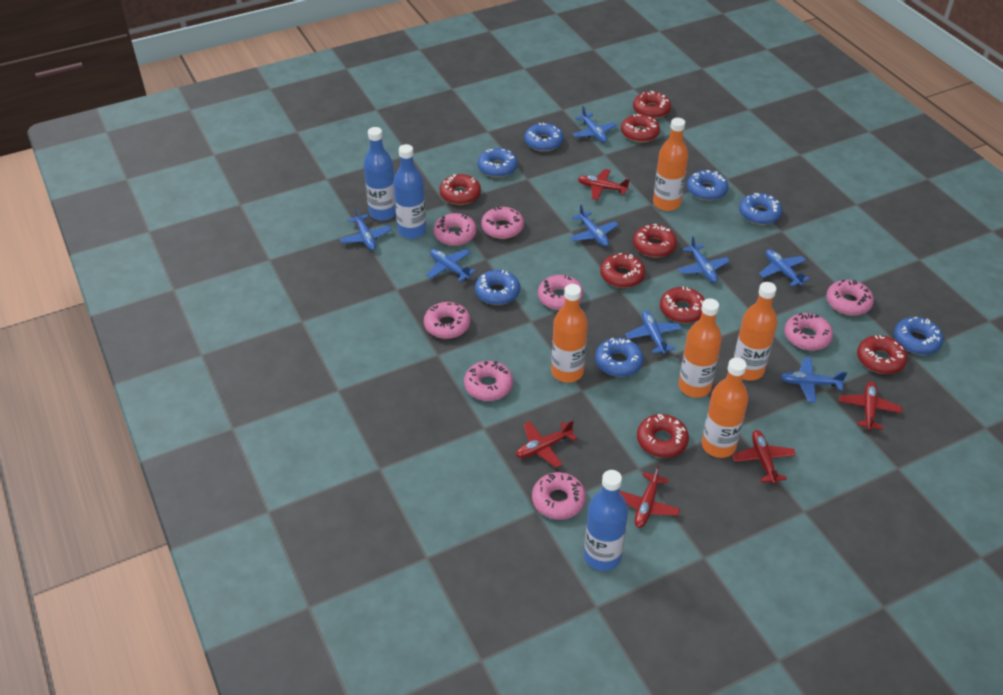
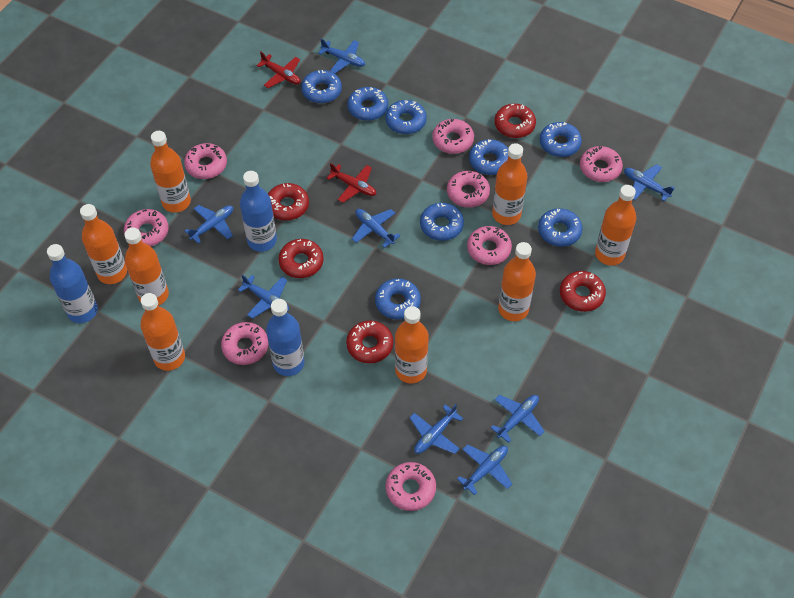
blue donut: 7 -> 8
orange bottle: 5 -> 8
red donut: 8 -> 5
red plane: 5 -> 2

